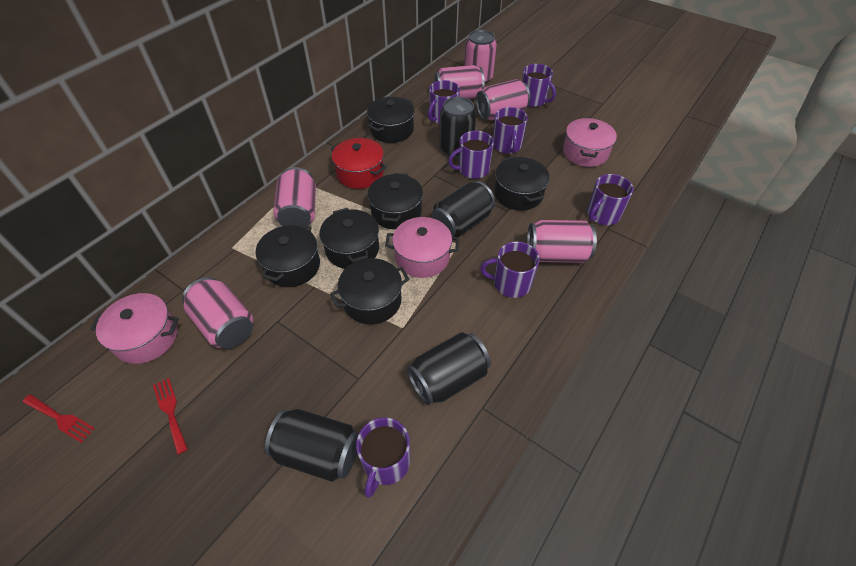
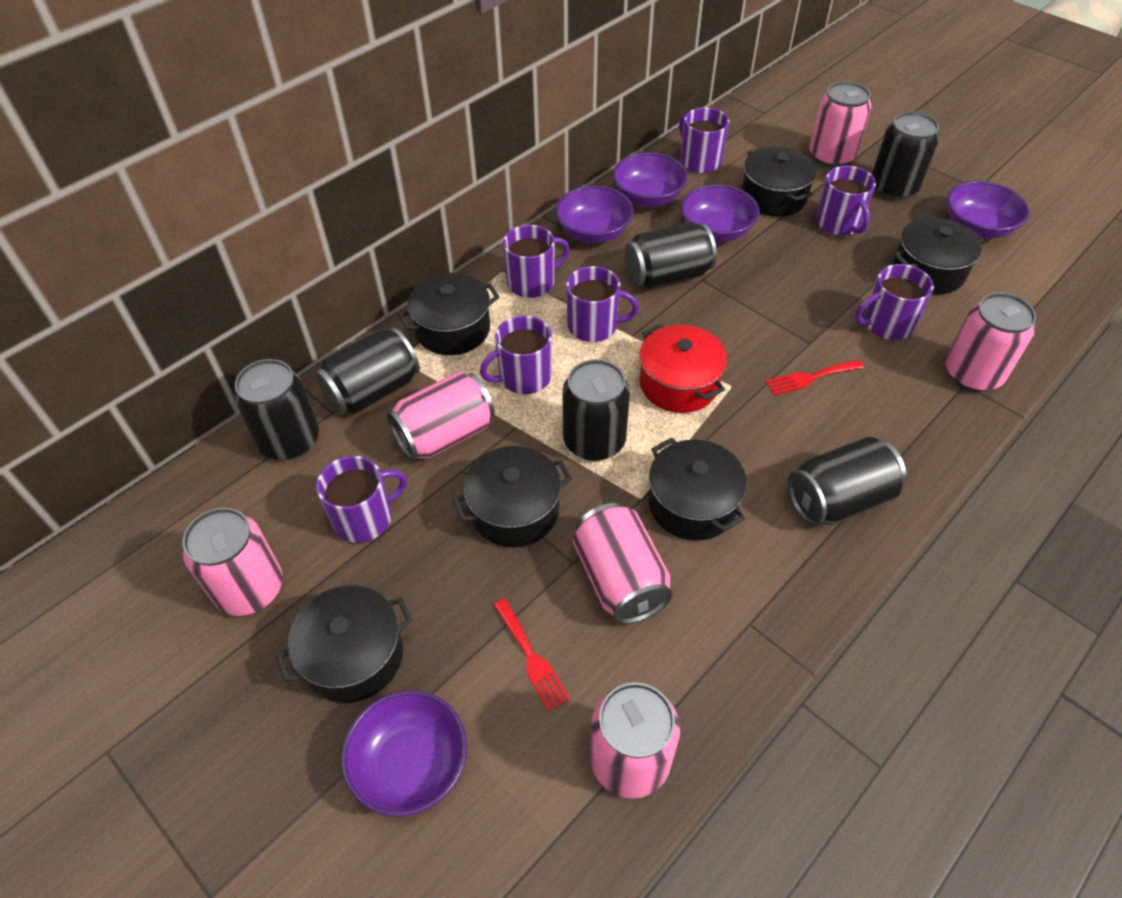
black can: 4 -> 6
pink pot: 3 -> 0
purple bowl: 0 -> 5

